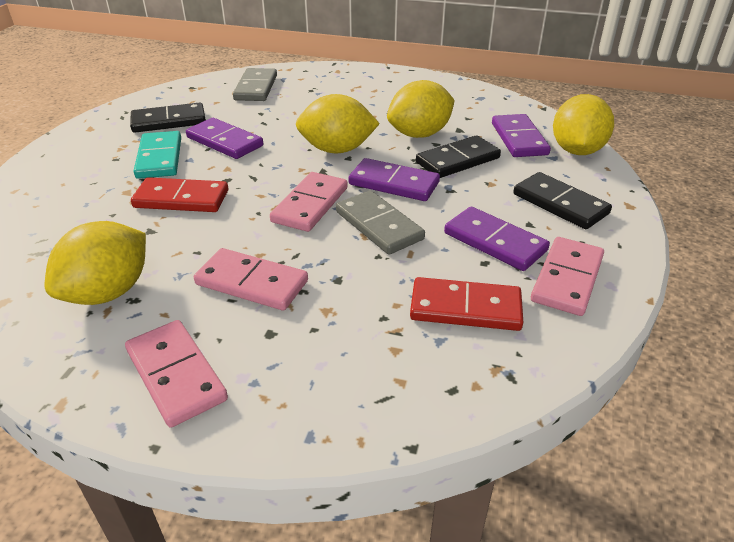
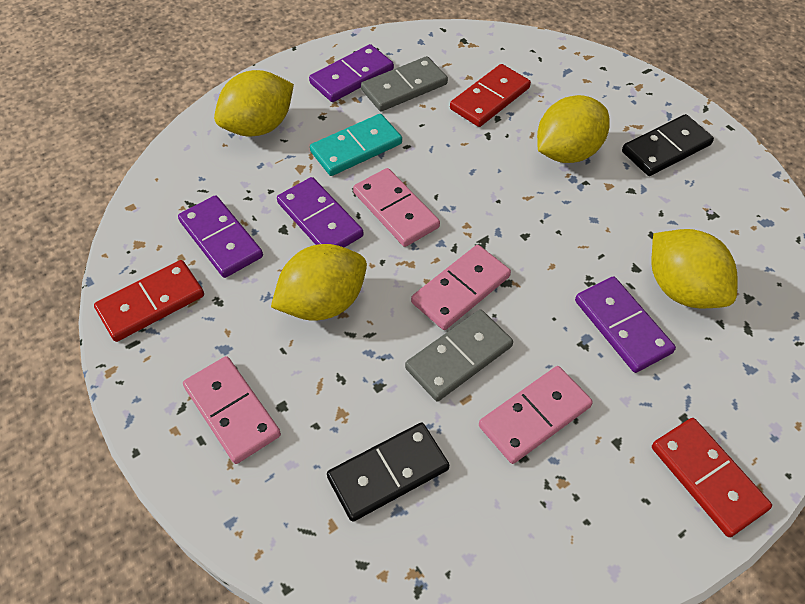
black domino: 3 -> 2
red domino: 2 -> 3

